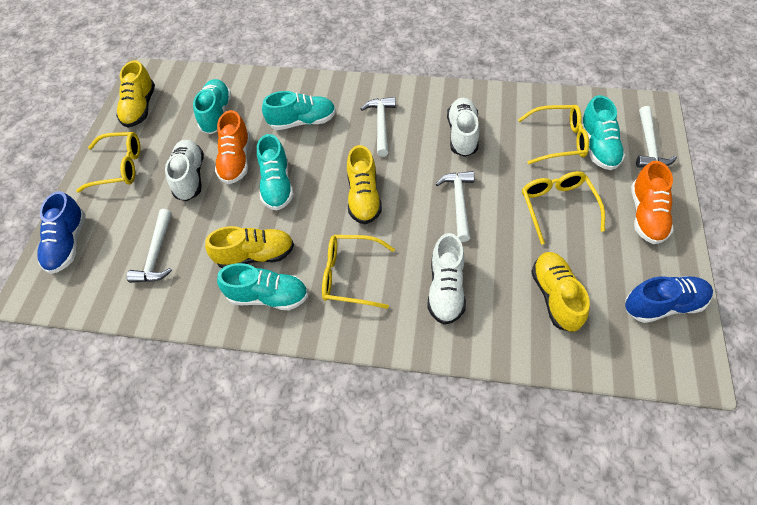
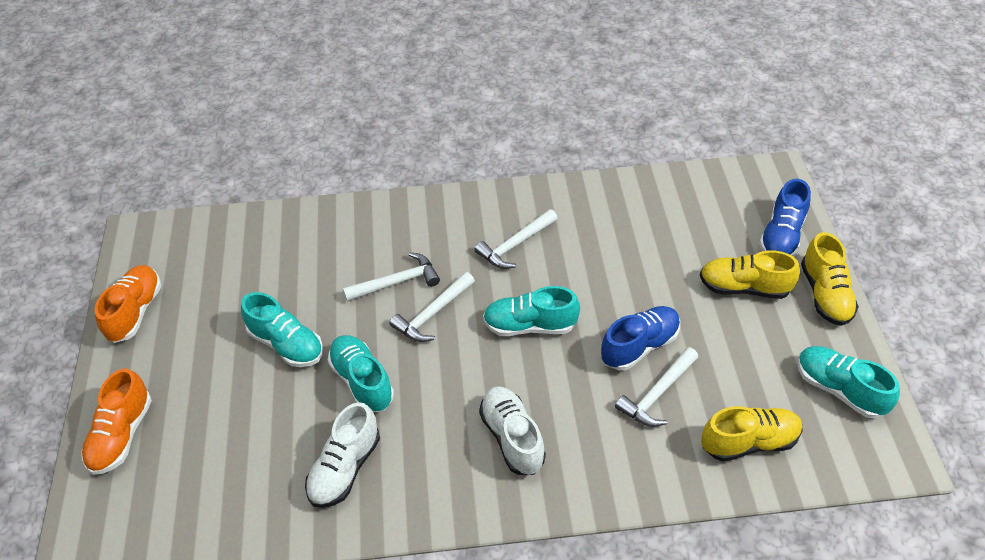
turquoise shoe: 5 -> 4
white shoe: 3 -> 2
yellow glasses: 4 -> 0
yellow shoe: 4 -> 3

